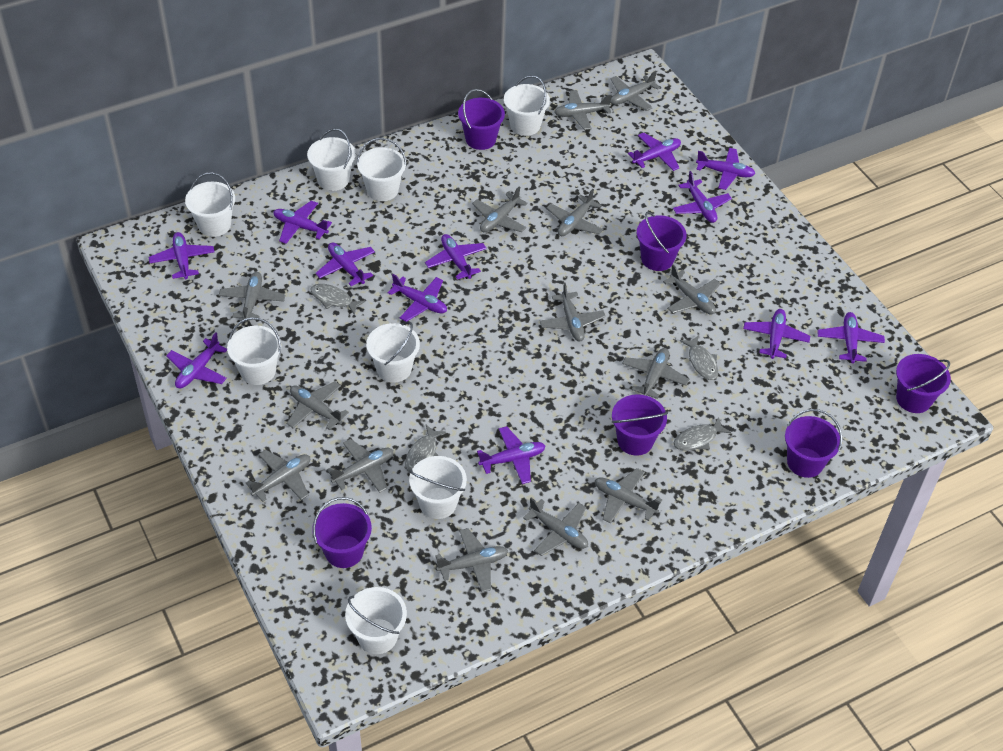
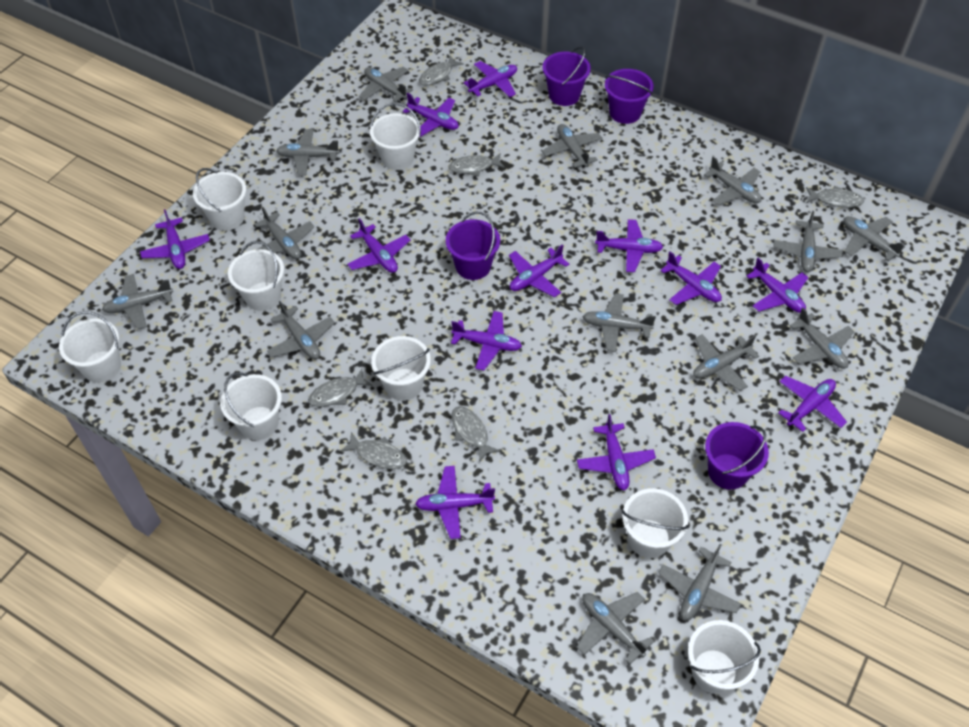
grey fish: 4 -> 6
purple bucket: 6 -> 4

